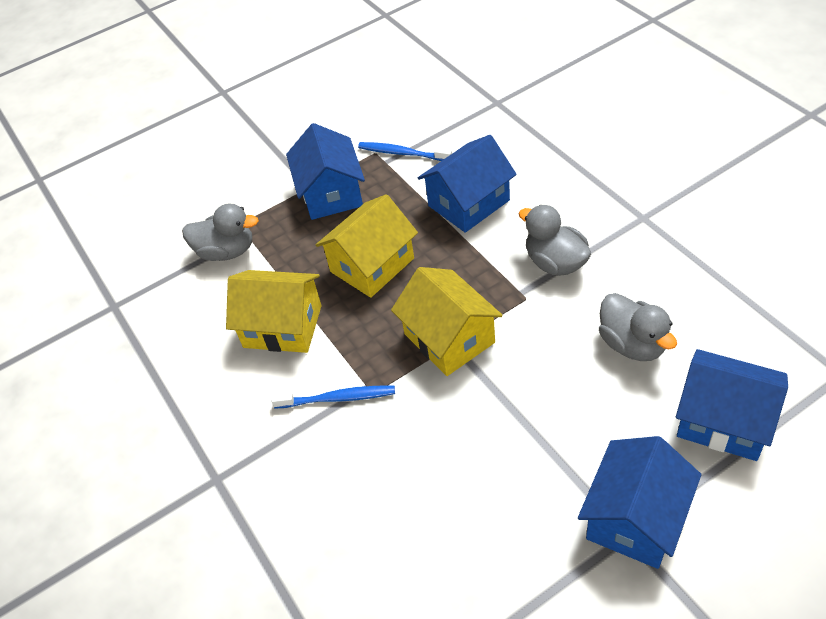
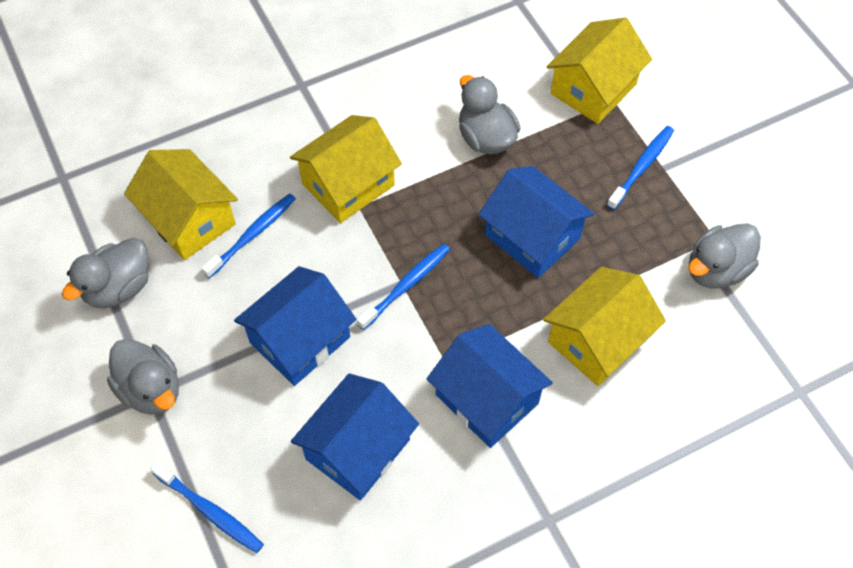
blue toothbrush: 2 -> 4
grey duck: 3 -> 4
yellow house: 3 -> 4

